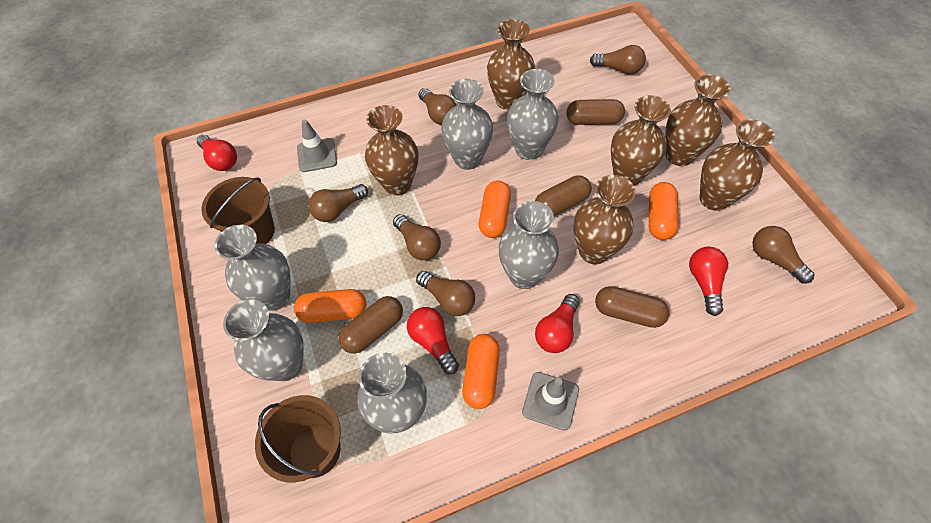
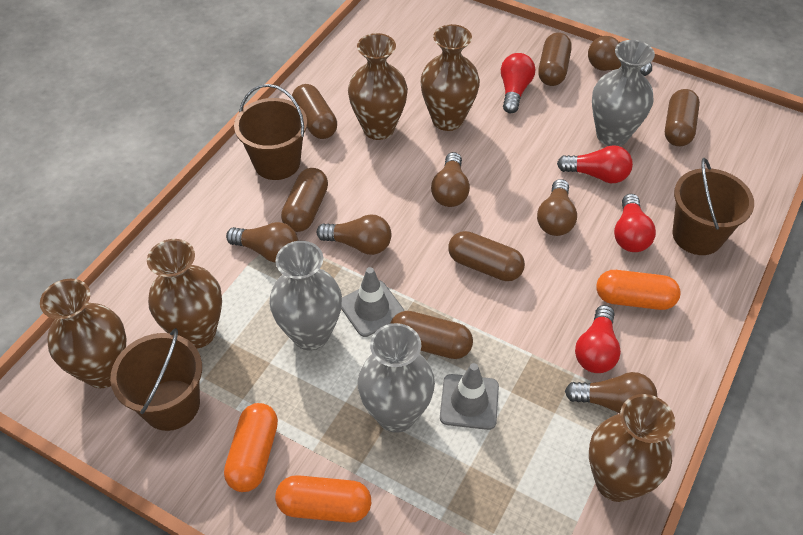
brown bucket: 2 -> 3
brown capsule: 4 -> 6
brown vase: 6 -> 5
grey vase: 6 -> 3
orange capsule: 4 -> 3

